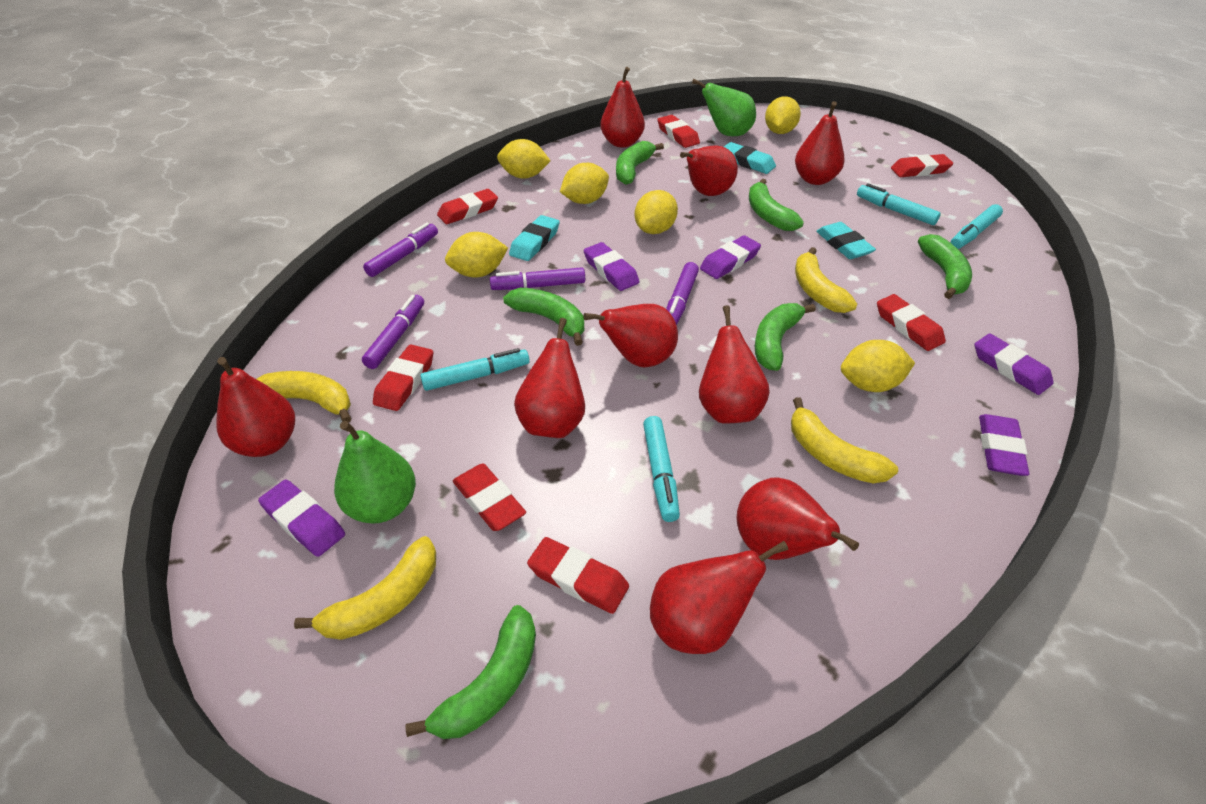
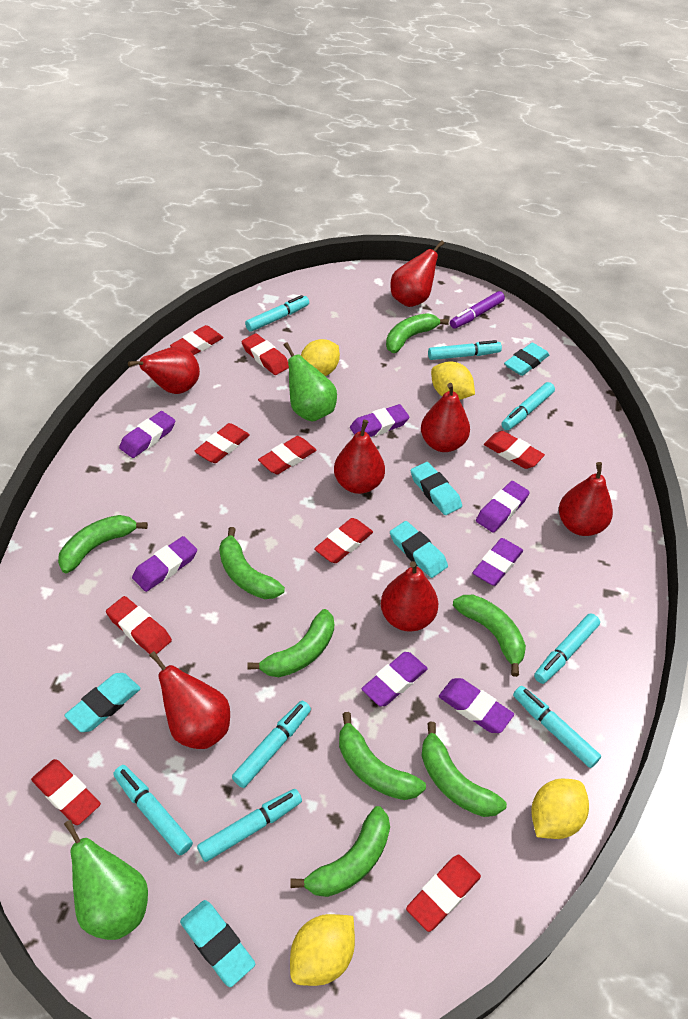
green banana: 6 -> 8
purple eraser: 5 -> 7
purple marker: 4 -> 1
red eraser: 7 -> 9
red pear: 9 -> 7
turquoise eraser: 3 -> 5
turquoise marker: 4 -> 8
yellow banana: 4 -> 0
yellow lemon: 6 -> 4

